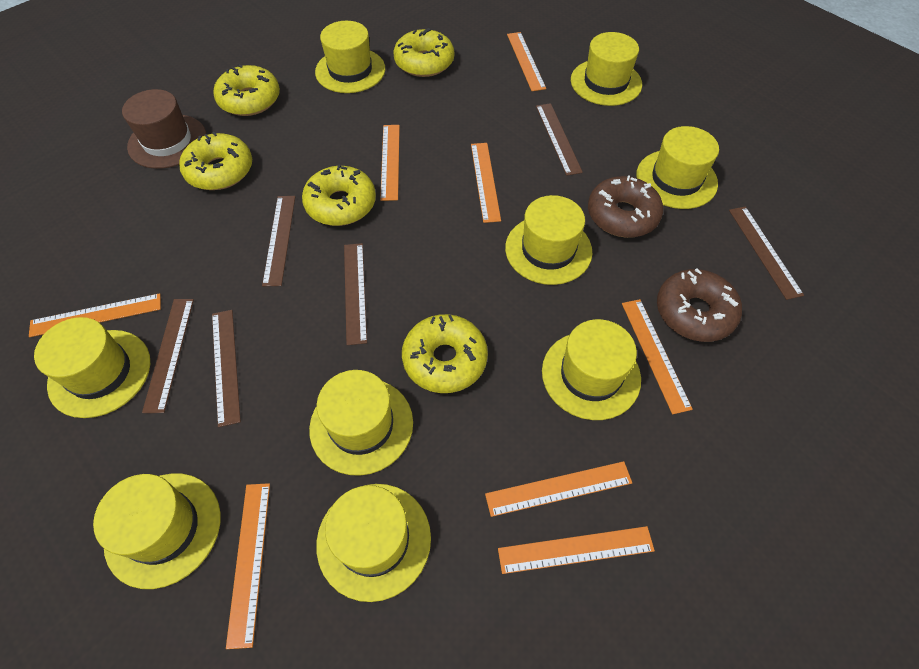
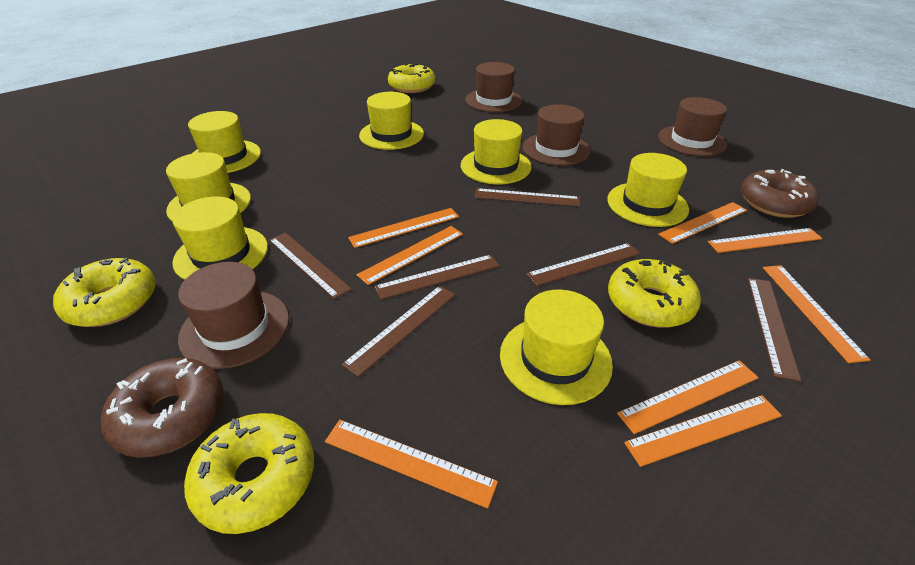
brown hat: 1 -> 4
yellow donut: 5 -> 4
yellow hat: 9 -> 7

